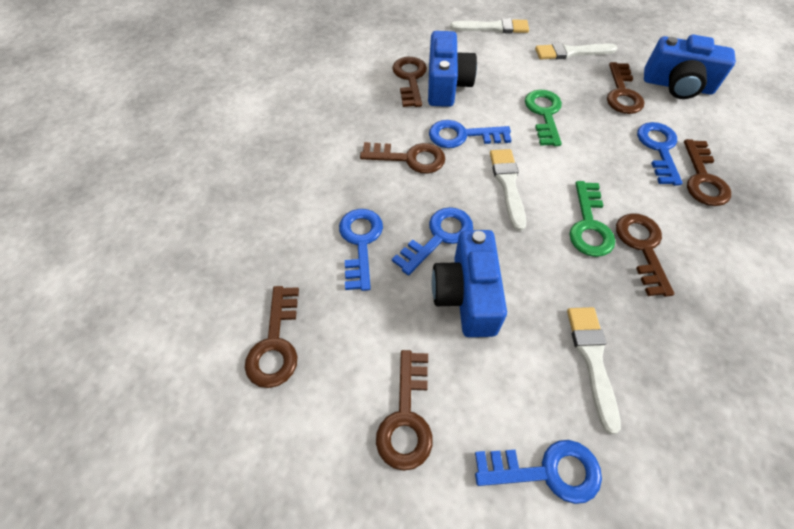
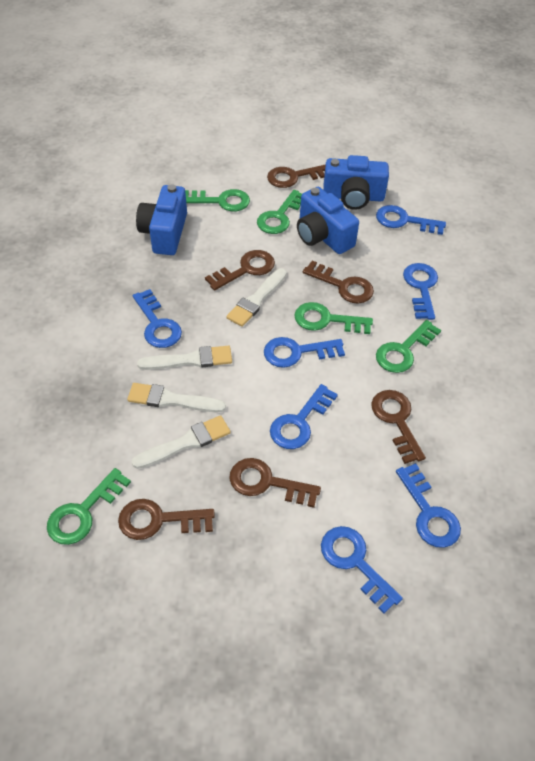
blue key: 5 -> 7
brown key: 7 -> 6
green key: 2 -> 5

